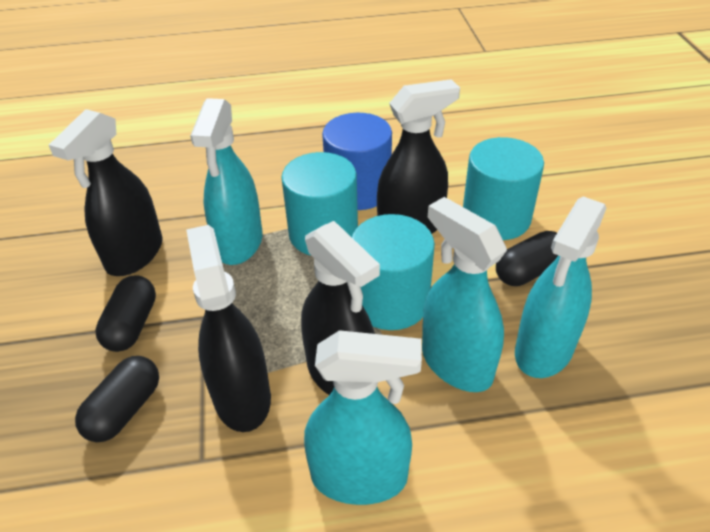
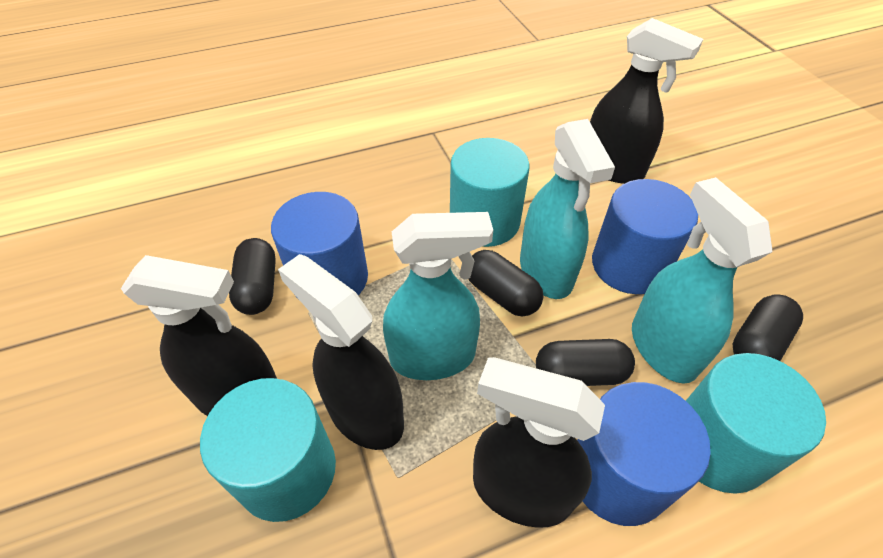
black capsule: 3 -> 4
blue cylinder: 1 -> 3
turquoise spray bottle: 4 -> 3

